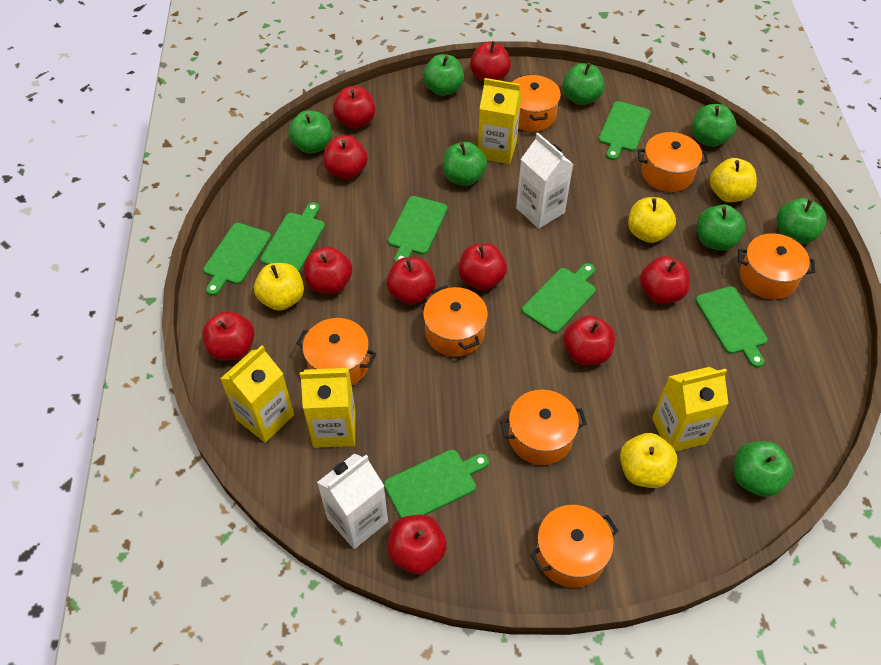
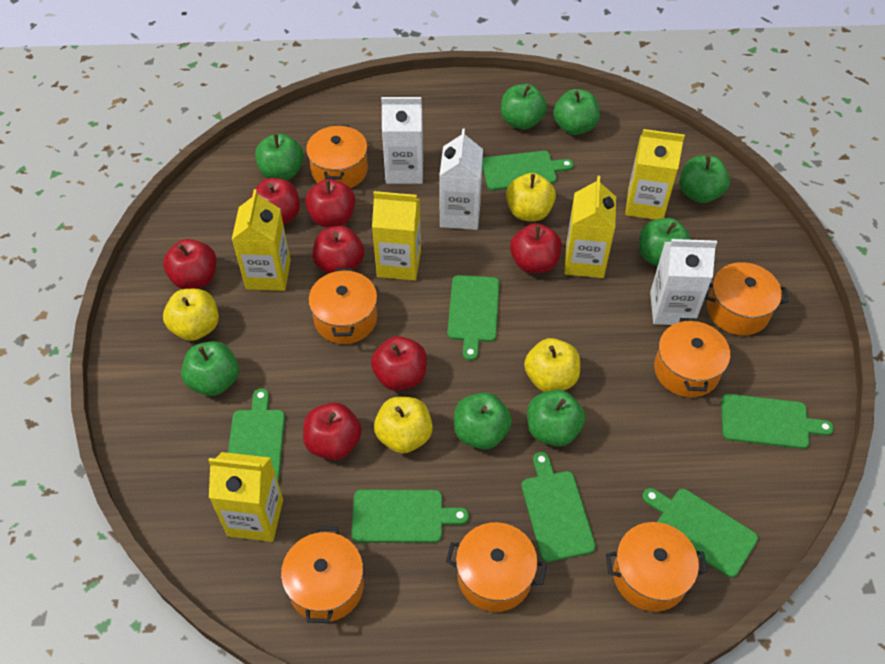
red apple: 10 -> 7
white carton: 2 -> 3
yellow carton: 4 -> 5

